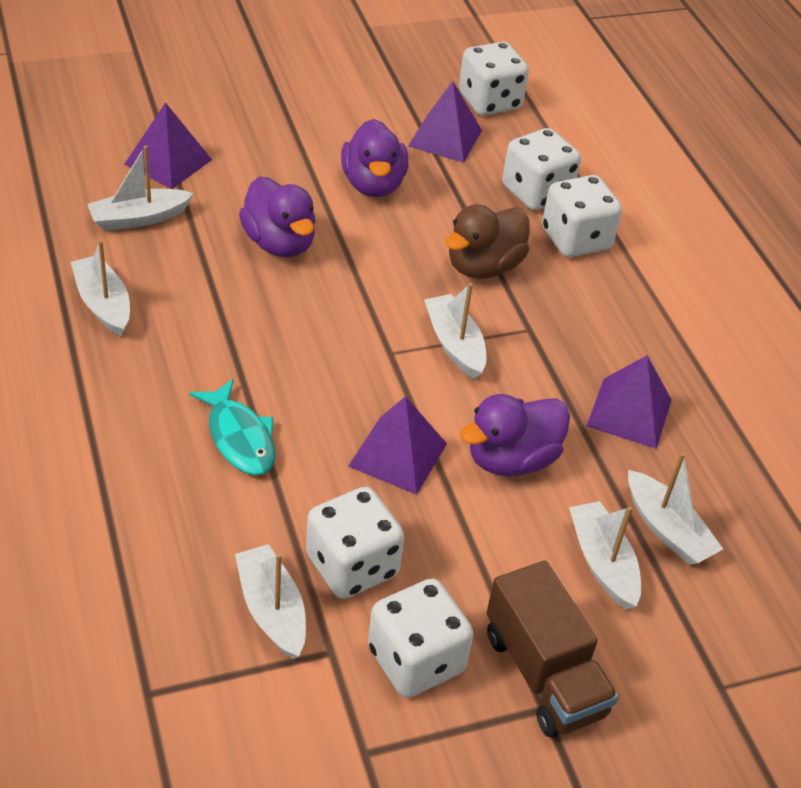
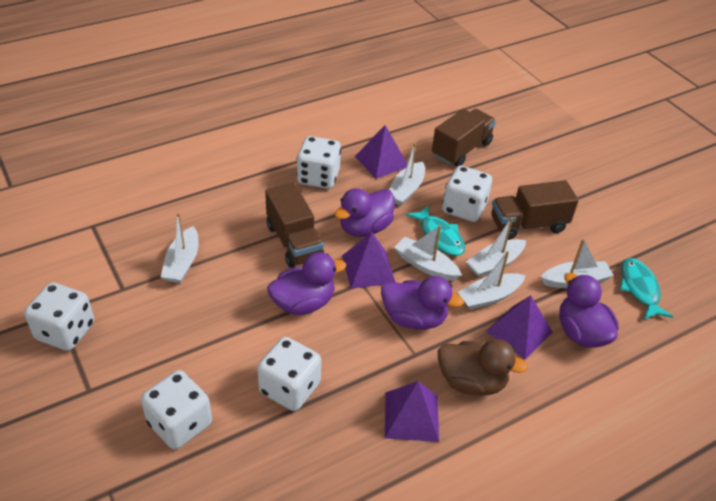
brown truck: 1 -> 3
purple duck: 3 -> 4
turquoise fish: 1 -> 2

